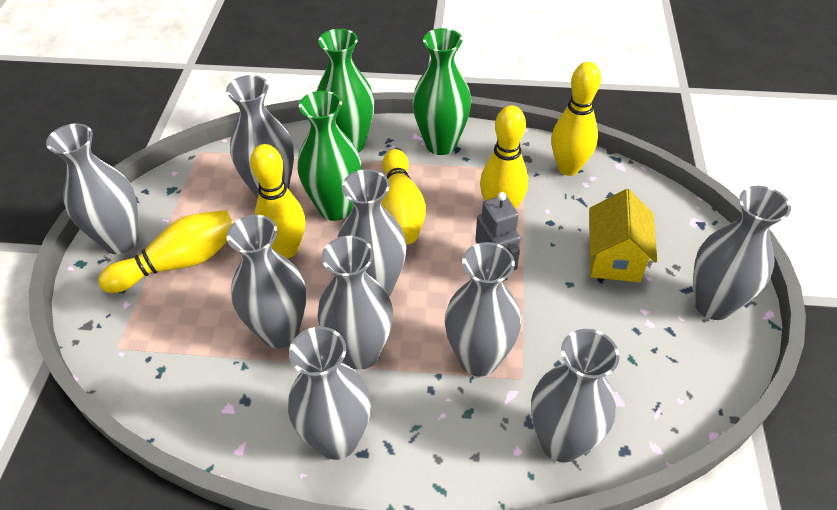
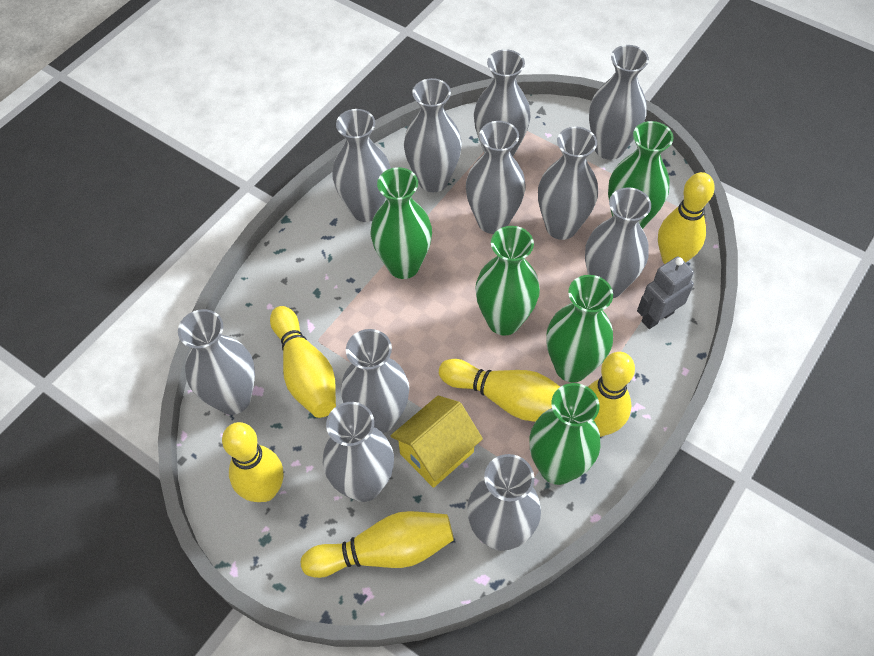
green vase: 3 -> 5
grey vase: 9 -> 11
yellow bowling pin: 5 -> 6

